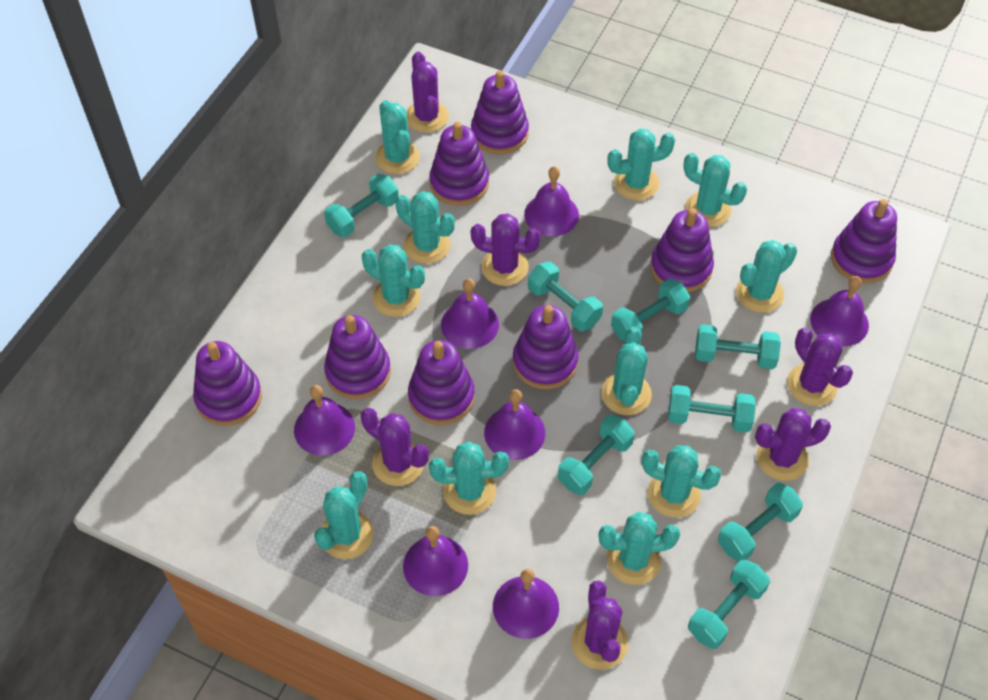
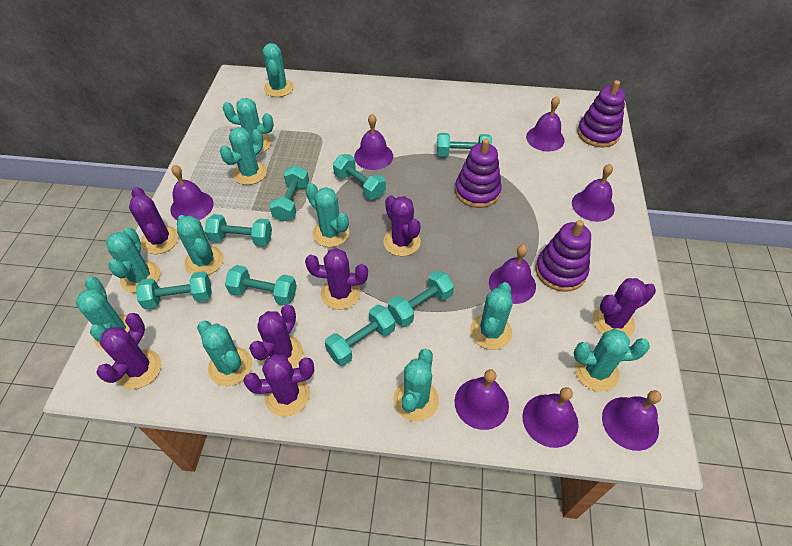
purple bell: 7 -> 8
purple cactus: 6 -> 7
purple stacking toy: 8 -> 3

